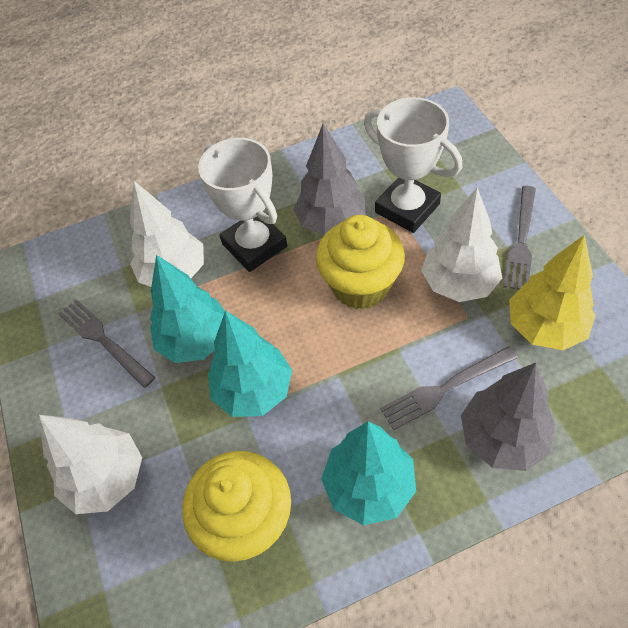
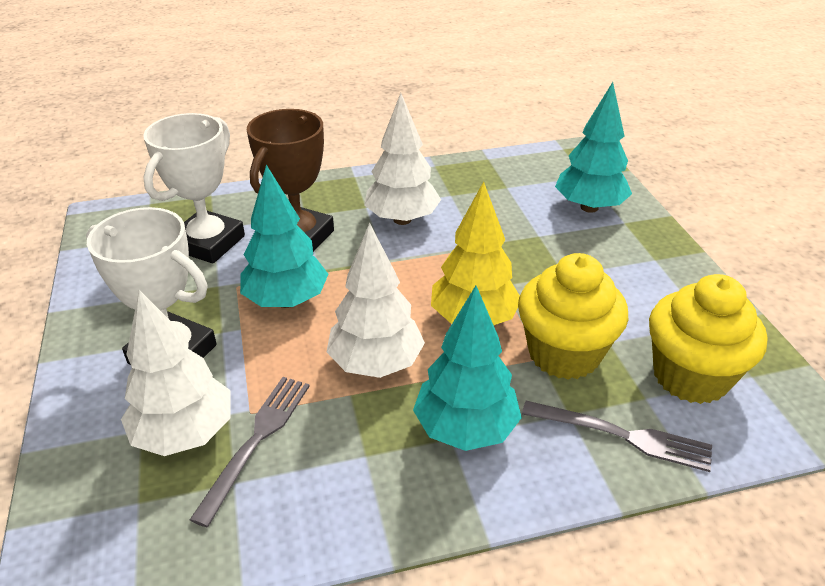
brown trophy: 0 -> 1
grey fork: 3 -> 2
grey tree: 2 -> 0

